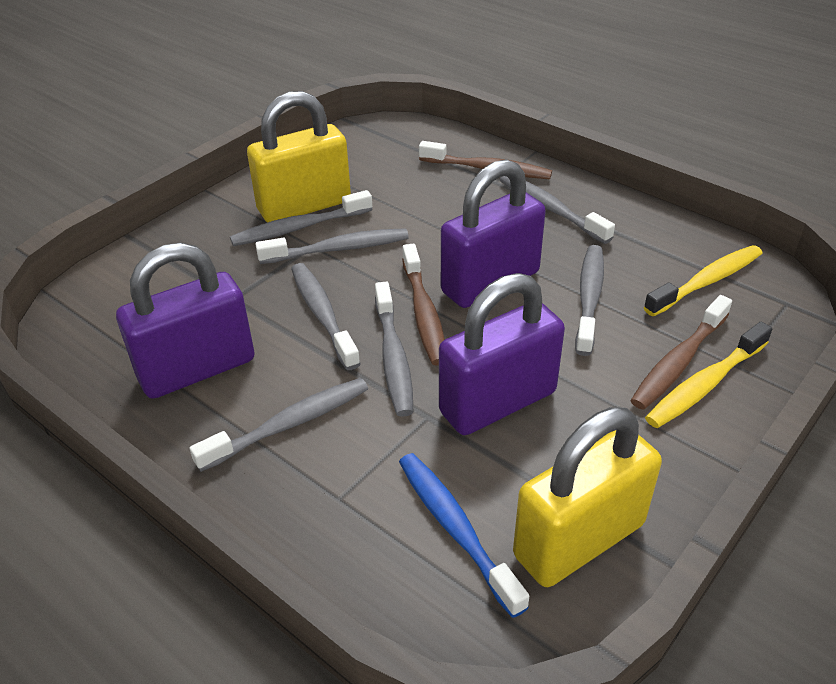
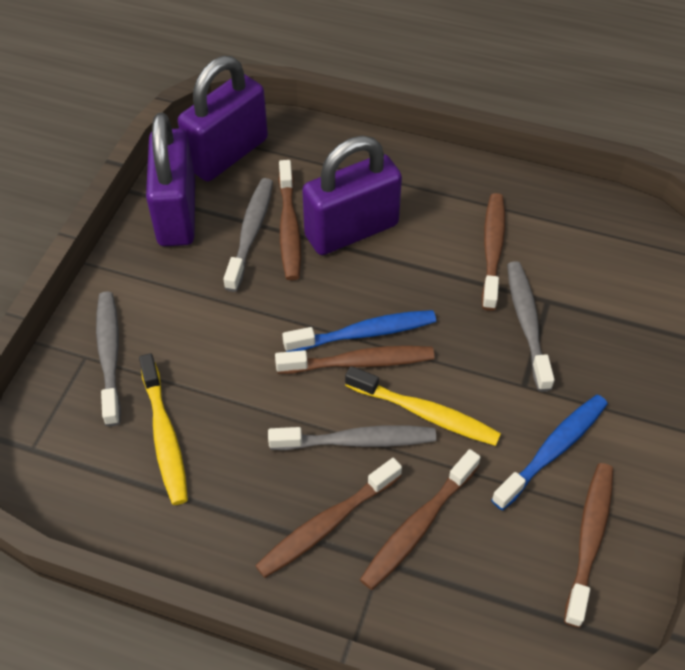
blue toothbrush: 1 -> 2
brown toothbrush: 3 -> 6
grey toothbrush: 7 -> 4
yellow padlock: 2 -> 0

